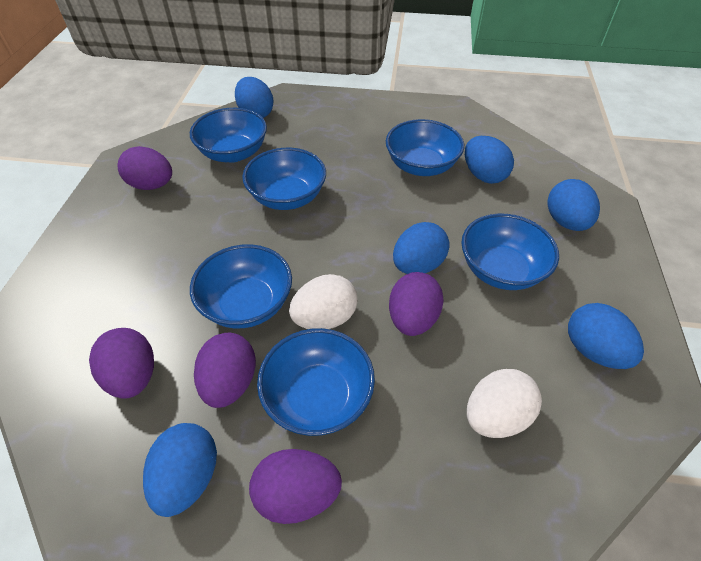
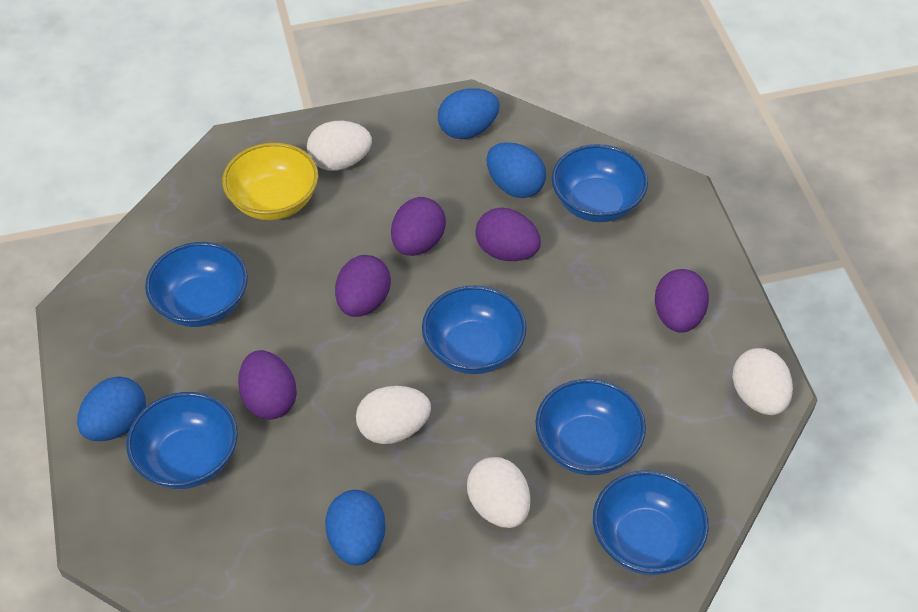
blue egg: 6 -> 4
white egg: 2 -> 4
yellow bowl: 0 -> 1

